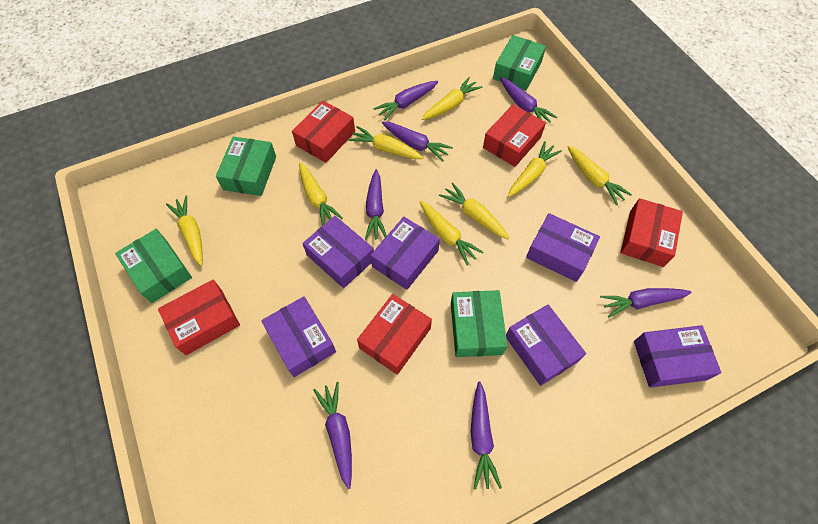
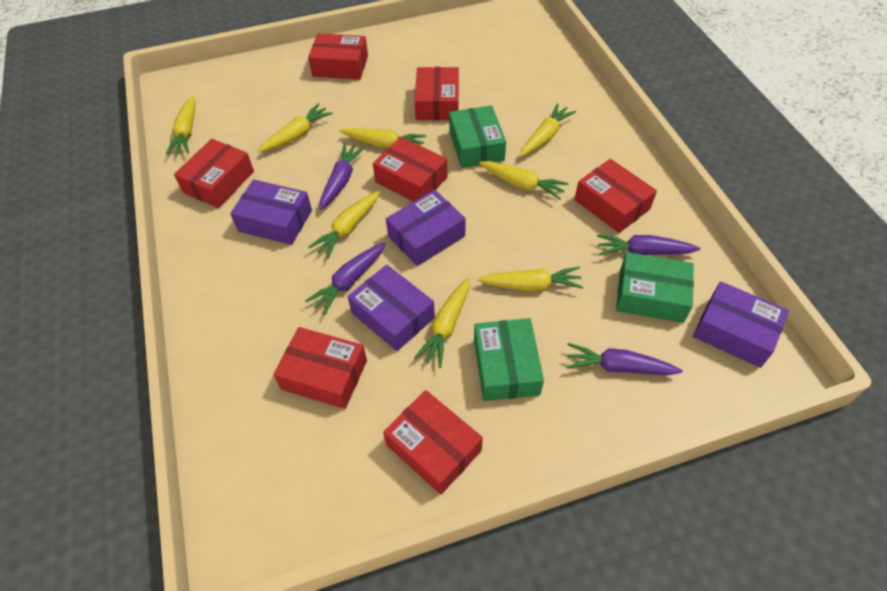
green box: 4 -> 3
purple box: 6 -> 4
purple carrot: 7 -> 4
red box: 5 -> 7

